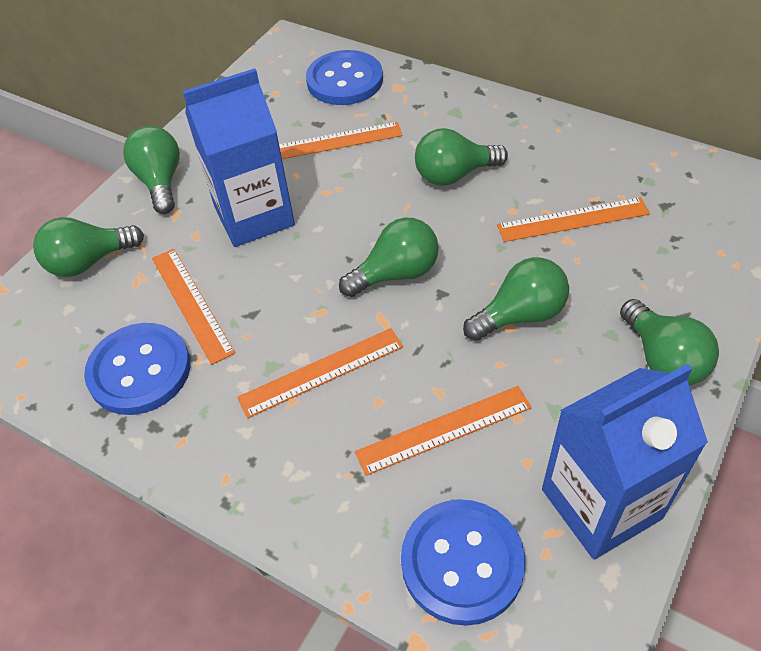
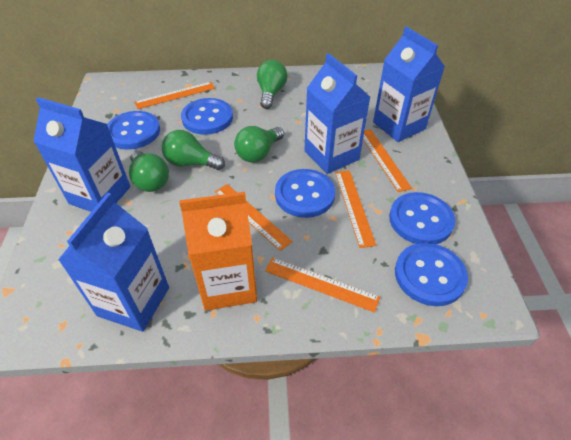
blue button: 3 -> 5
blue carton: 2 -> 4
green light bulb: 6 -> 4
orange carton: 0 -> 1

